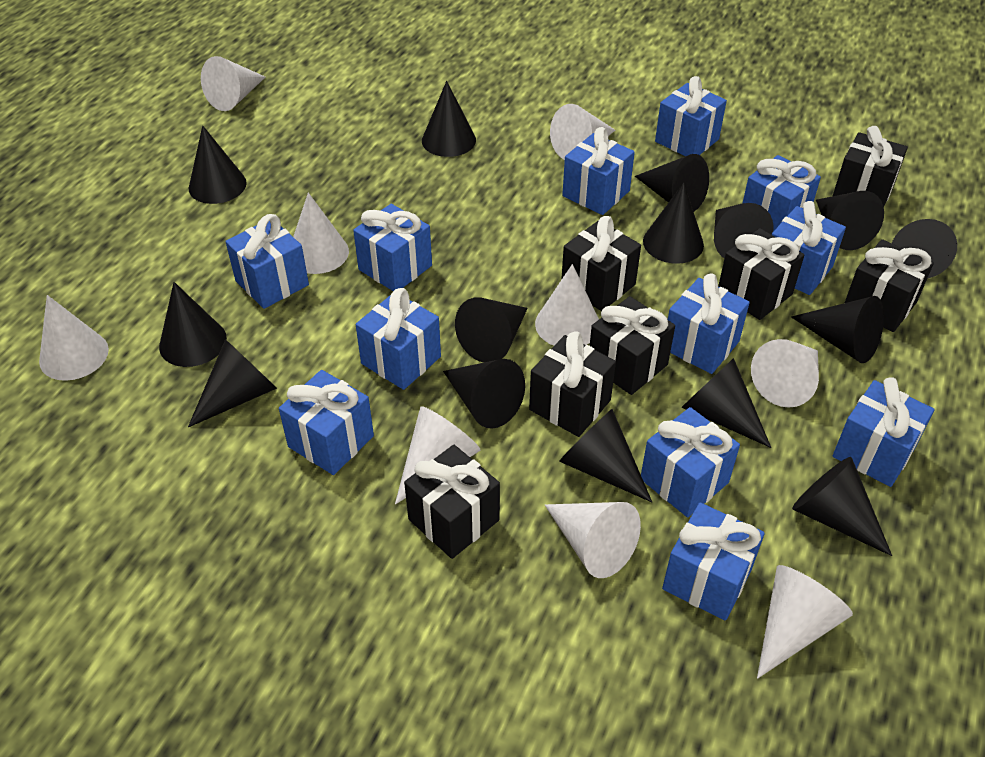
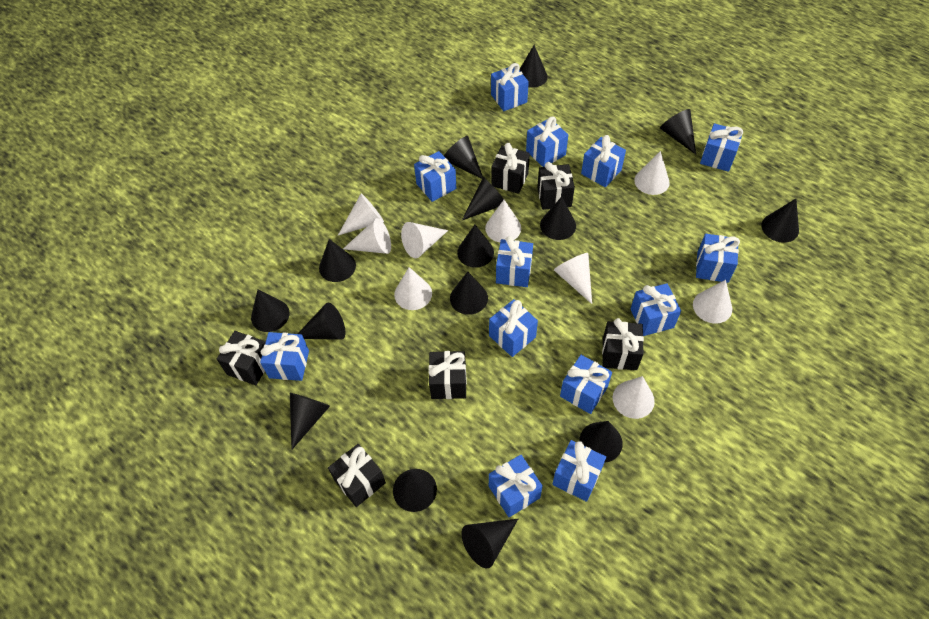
black gift: 7 -> 6
blue gift: 12 -> 13

